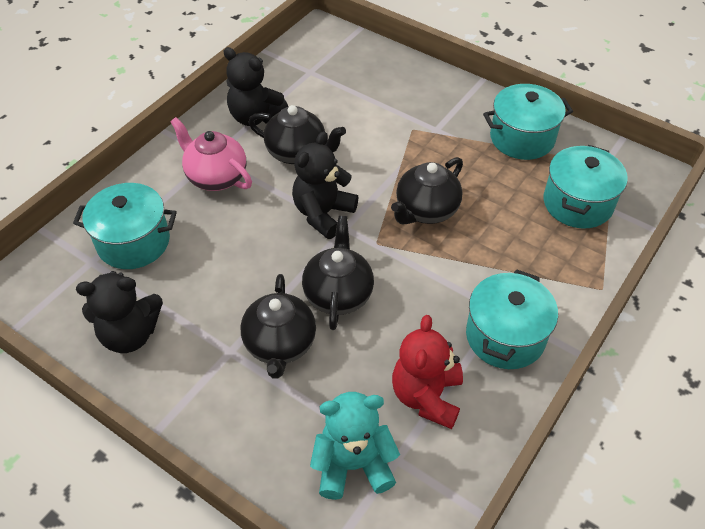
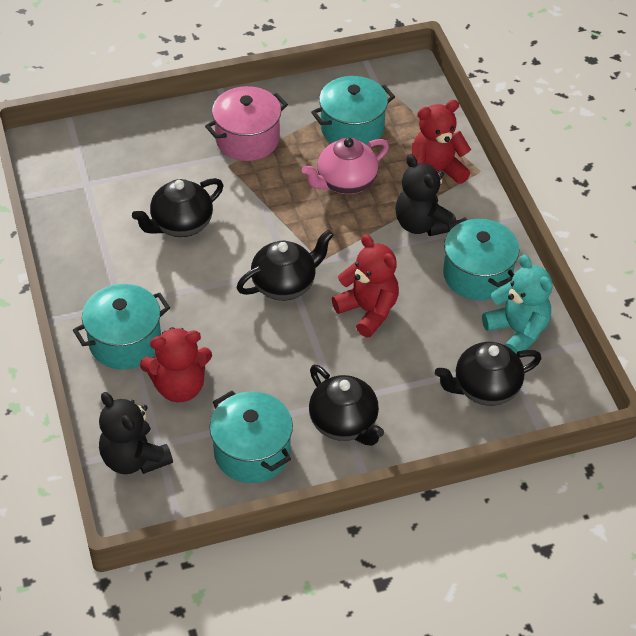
black teddy bear: 3 -> 2
pink pot: 0 -> 1
red teddy bear: 1 -> 3

